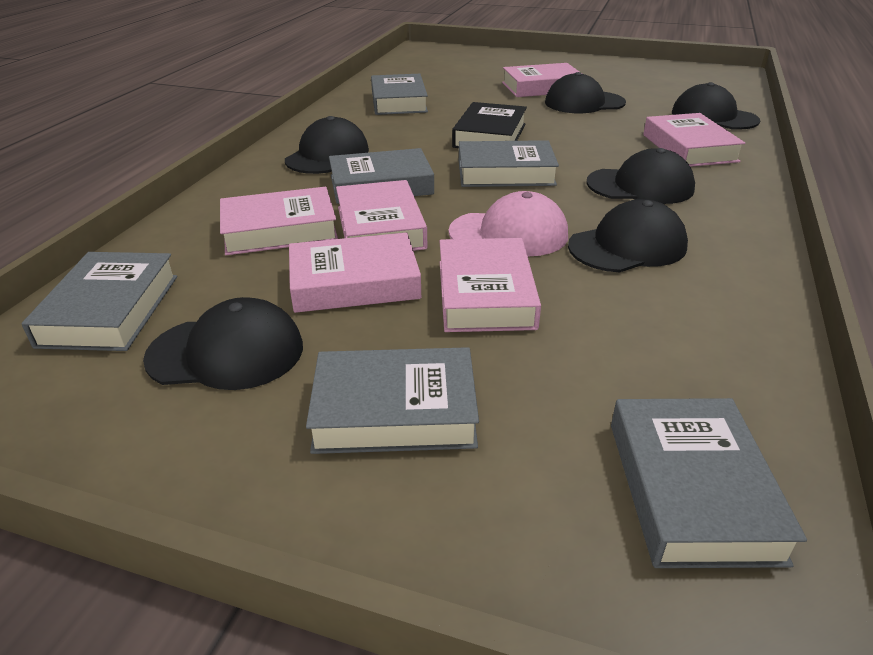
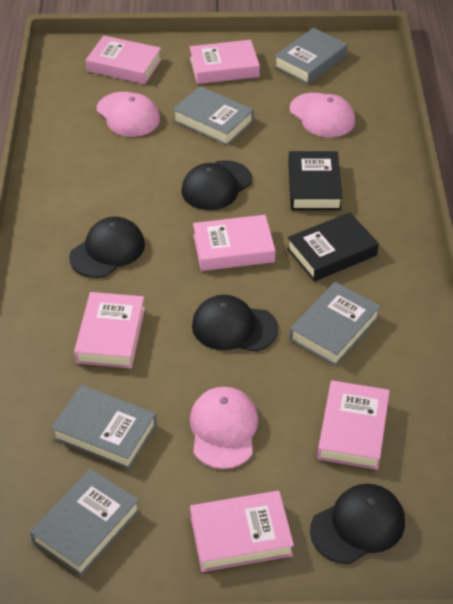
black book: 1 -> 2
black cap: 6 -> 4
grey book: 6 -> 5
pink cap: 1 -> 3

